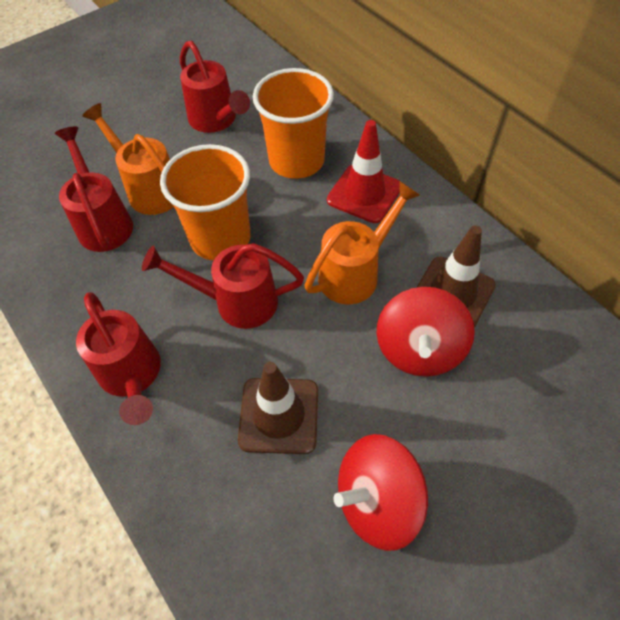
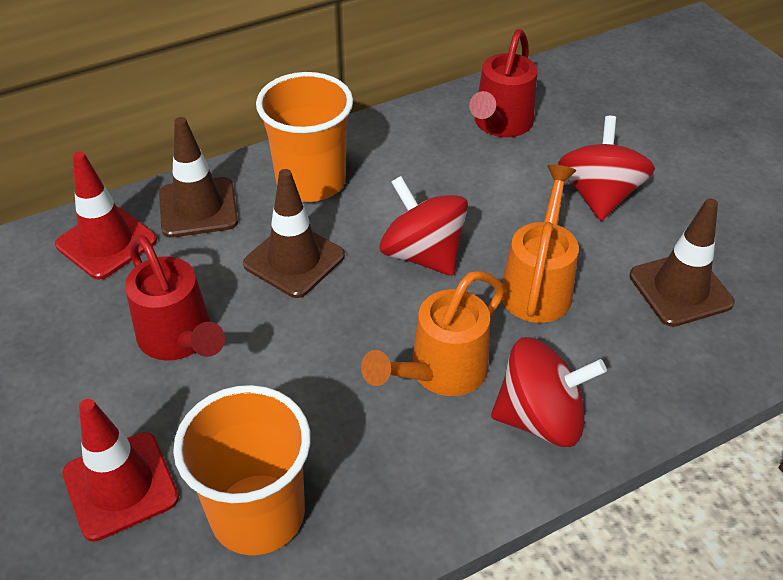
brown traffic cone: 2 -> 3
red spinning top: 2 -> 3
red traffic cone: 1 -> 2
red watering can: 4 -> 2

